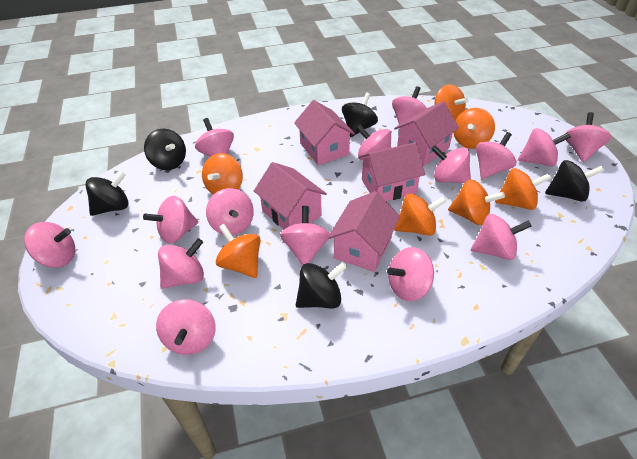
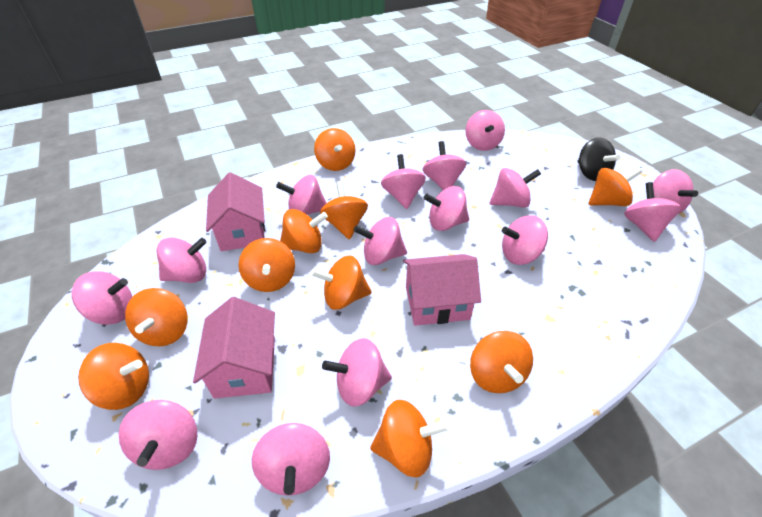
black spinning top: 5 -> 1
orange spinning top: 7 -> 10
pink house: 5 -> 3

